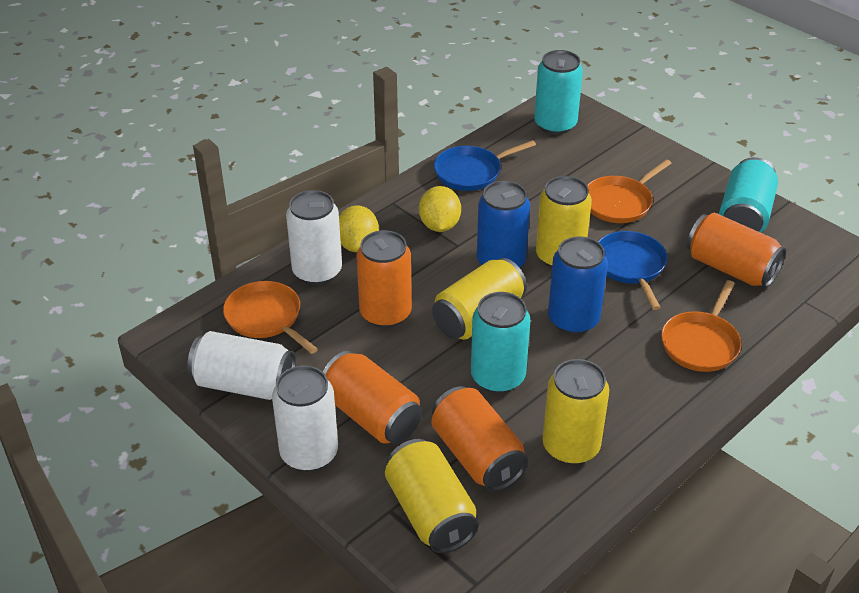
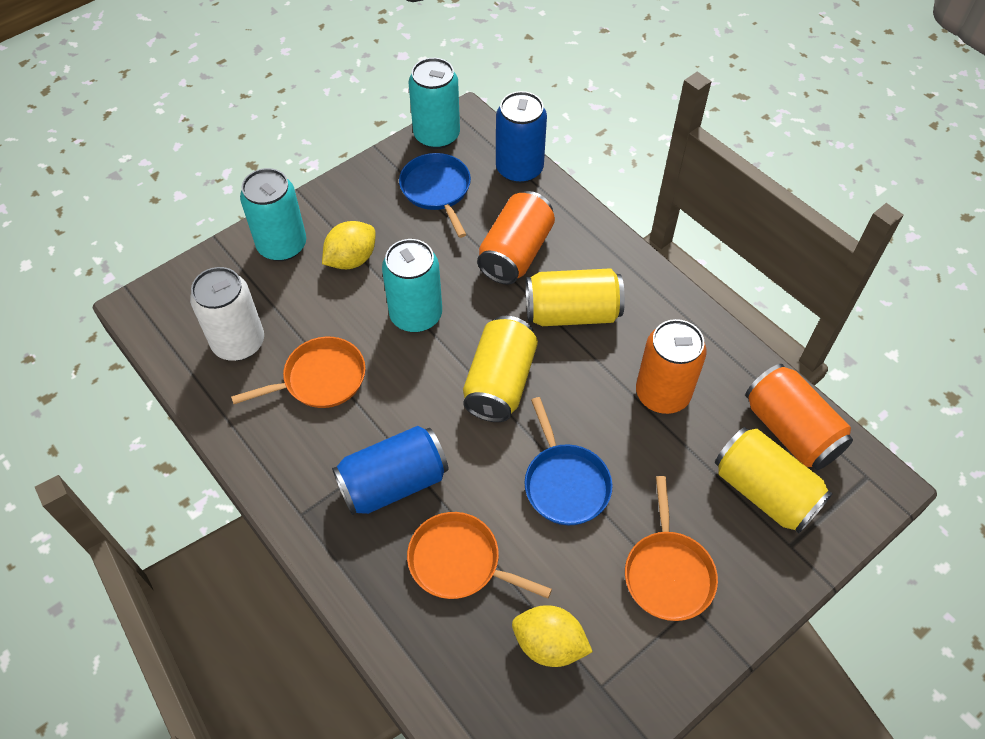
orange can: 4 -> 3
white can: 3 -> 1
yellow can: 4 -> 3

